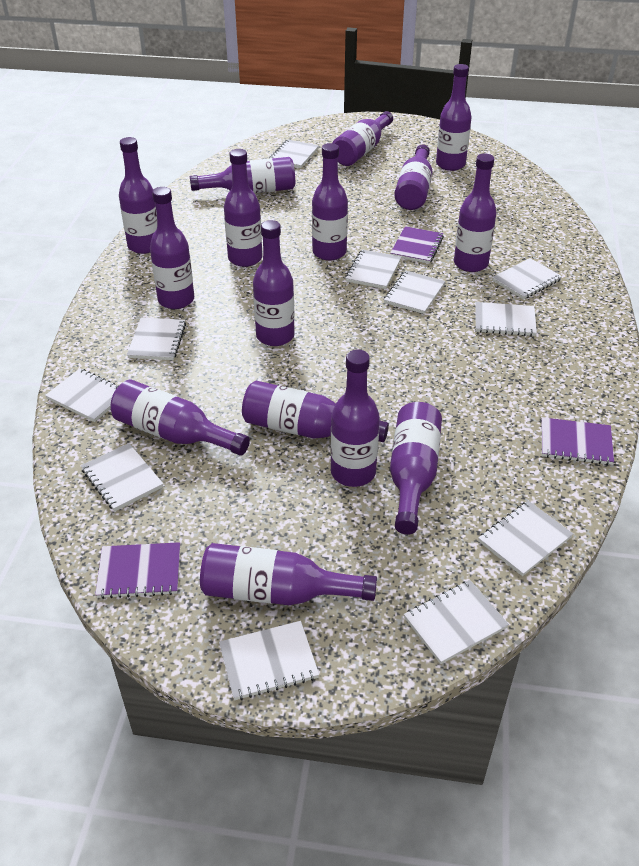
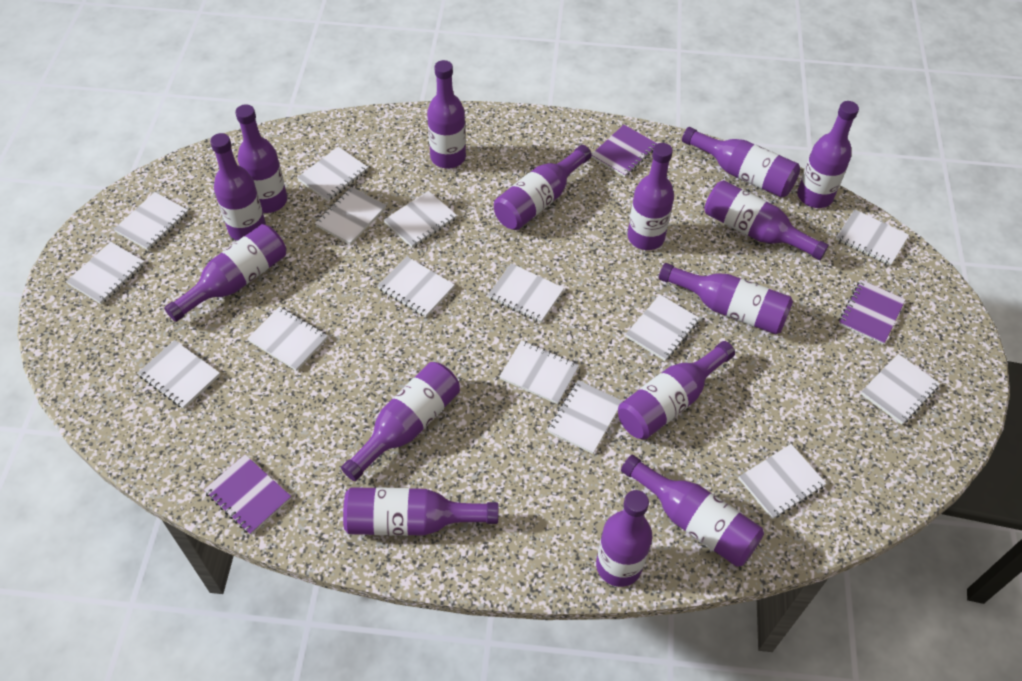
white notebook: 11 -> 15

